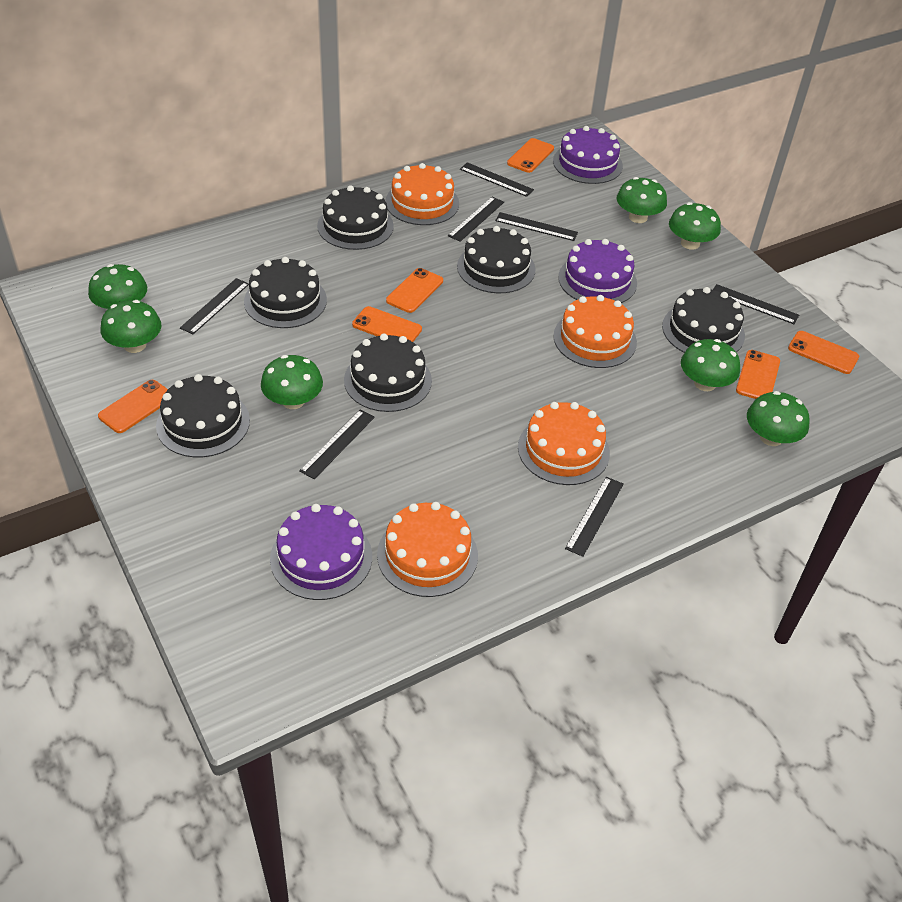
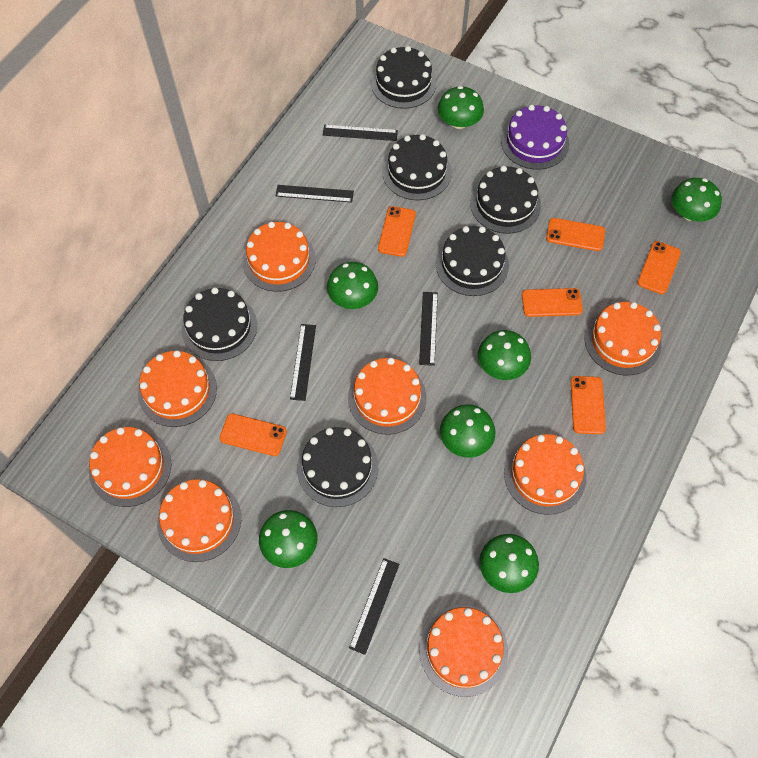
black ruler: 7 -> 5
orange cake: 4 -> 8
purple cake: 3 -> 1

